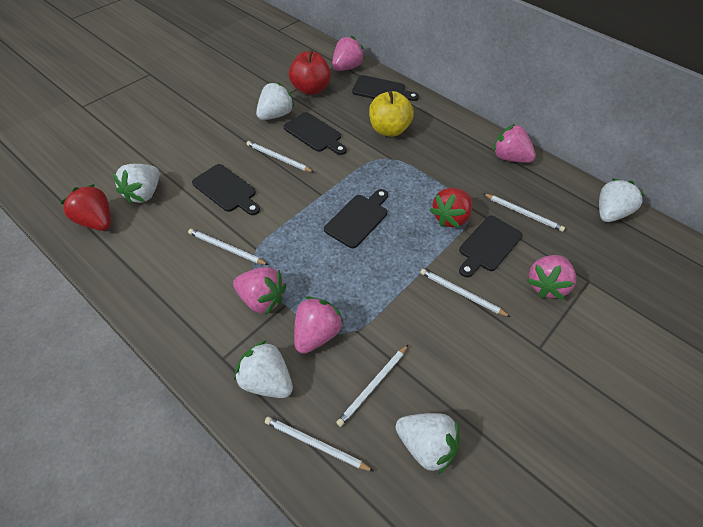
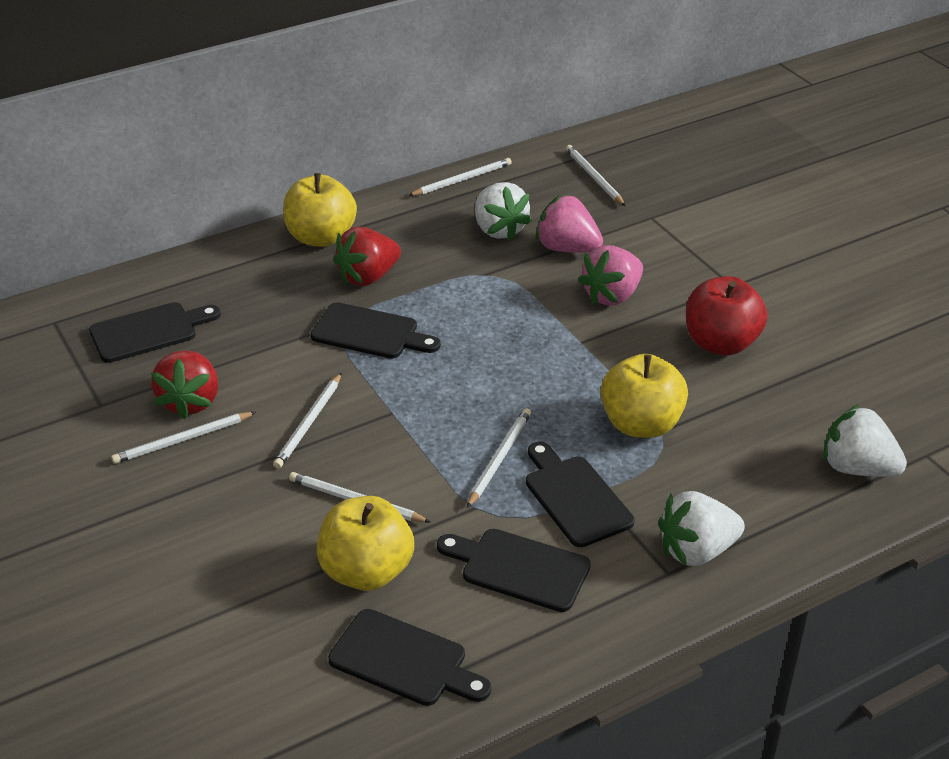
pink strawberry: 5 -> 2
white strawberry: 5 -> 3
yellow apple: 1 -> 3

